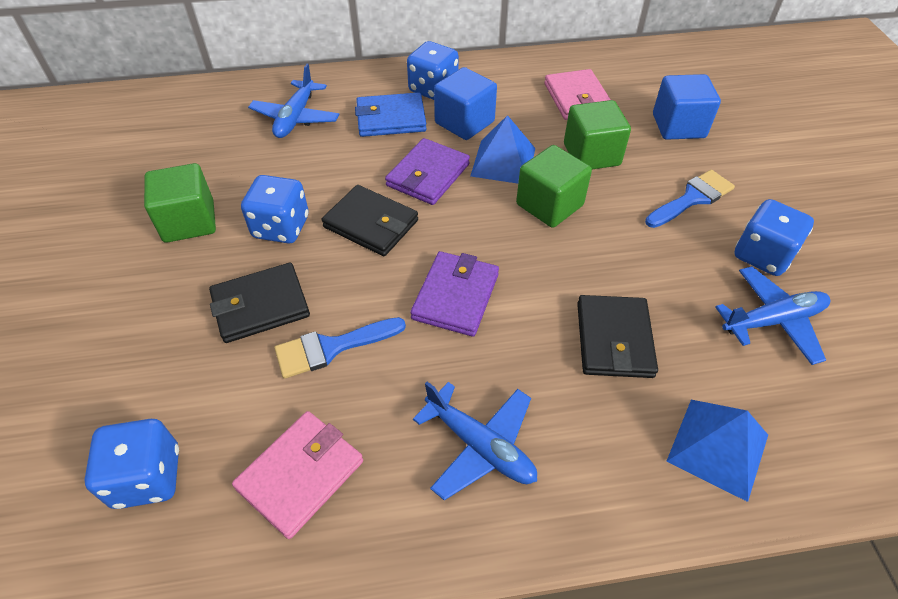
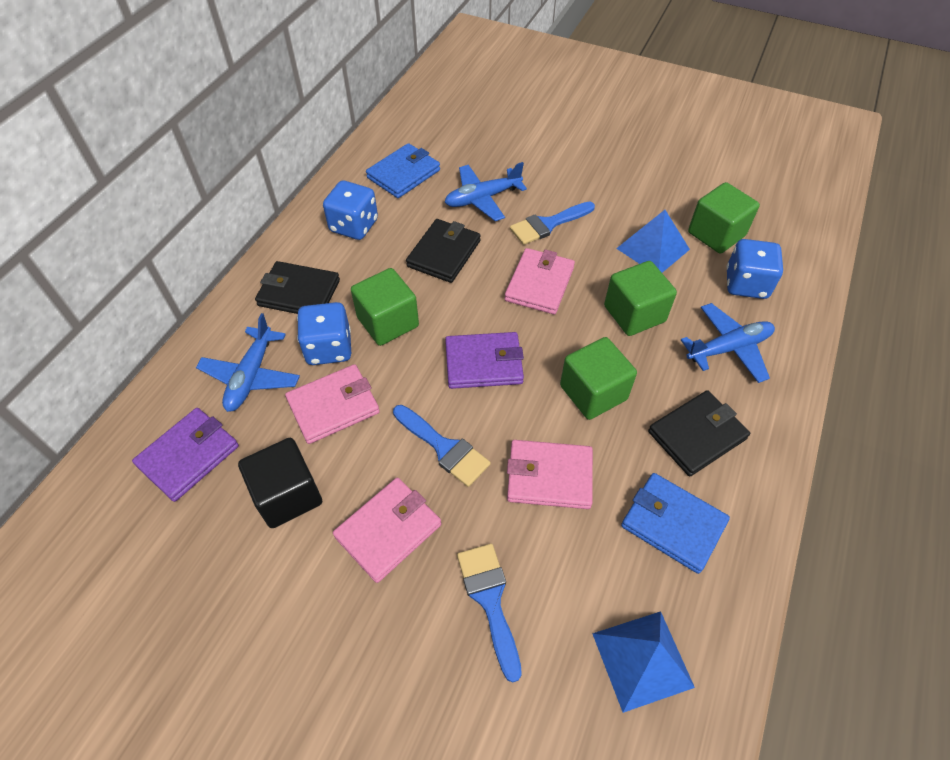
black cube: 0 -> 1
blue brush: 2 -> 3
blue cube: 2 -> 0
blue dice: 4 -> 3
blue wallet: 1 -> 2
green cube: 3 -> 4
pink wallet: 2 -> 4

